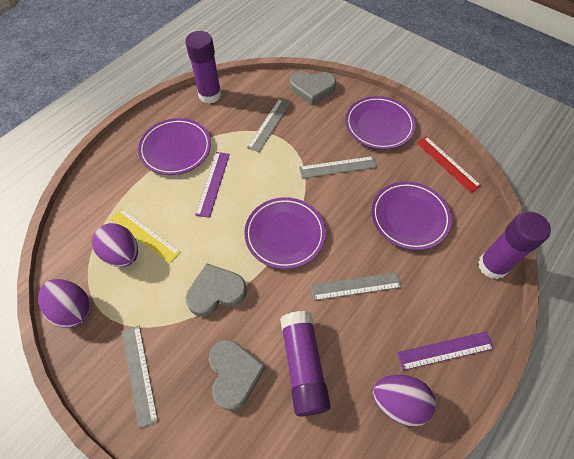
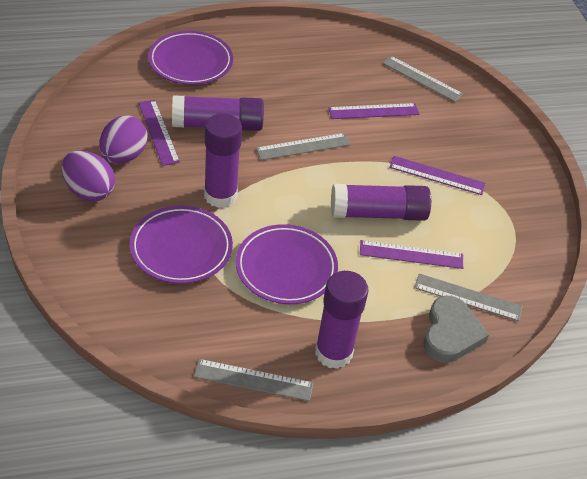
grey heart: 3 -> 1
purple egg: 3 -> 2
purple glue stick: 3 -> 4
purple plate: 4 -> 3
purple ruler: 2 -> 4
red ruler: 1 -> 0
yellow ruler: 1 -> 0

